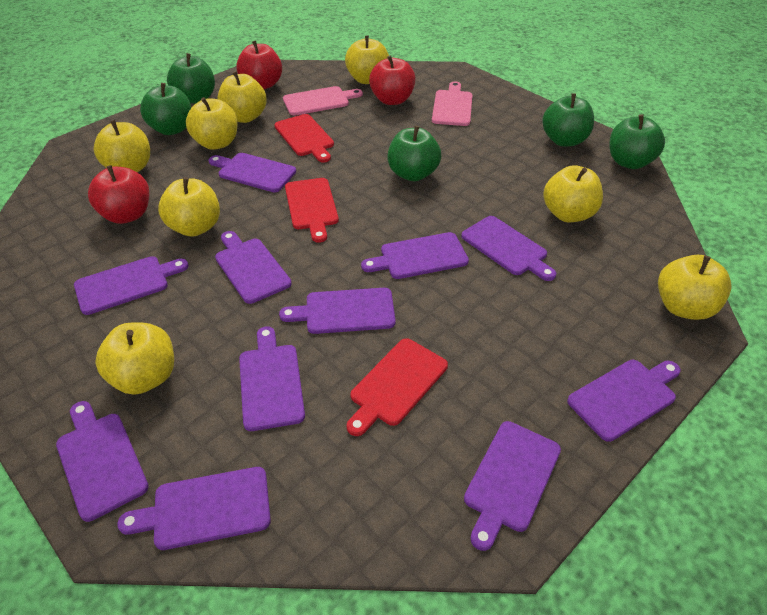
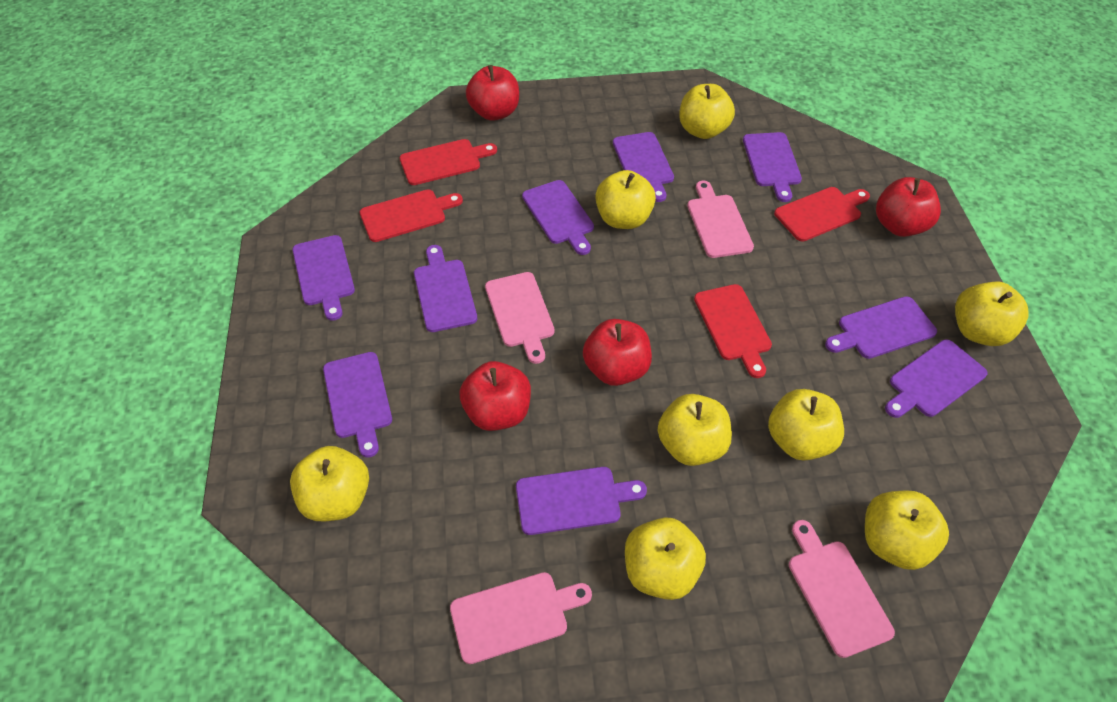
green apple: 5 -> 0
pink cutting board: 2 -> 4
purple cutting board: 11 -> 9
red apple: 3 -> 4
red cutting board: 3 -> 4

